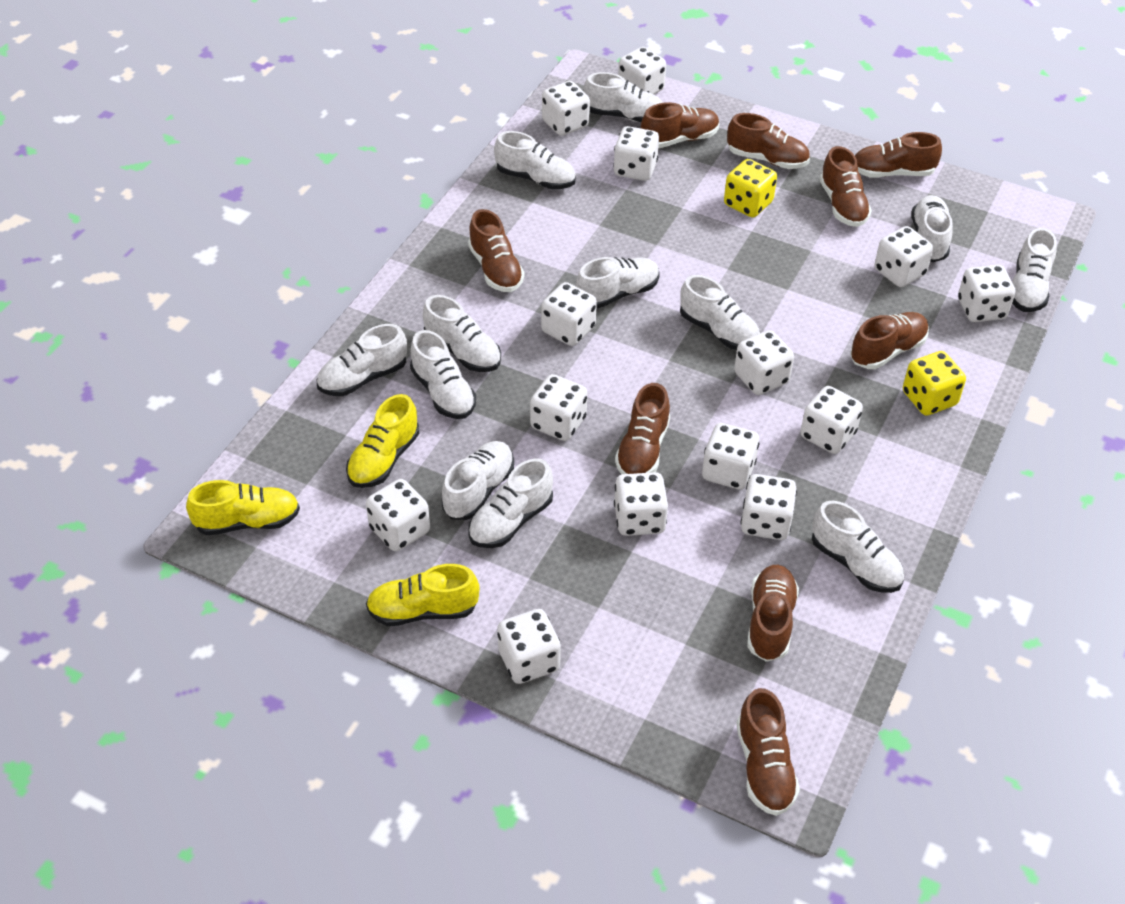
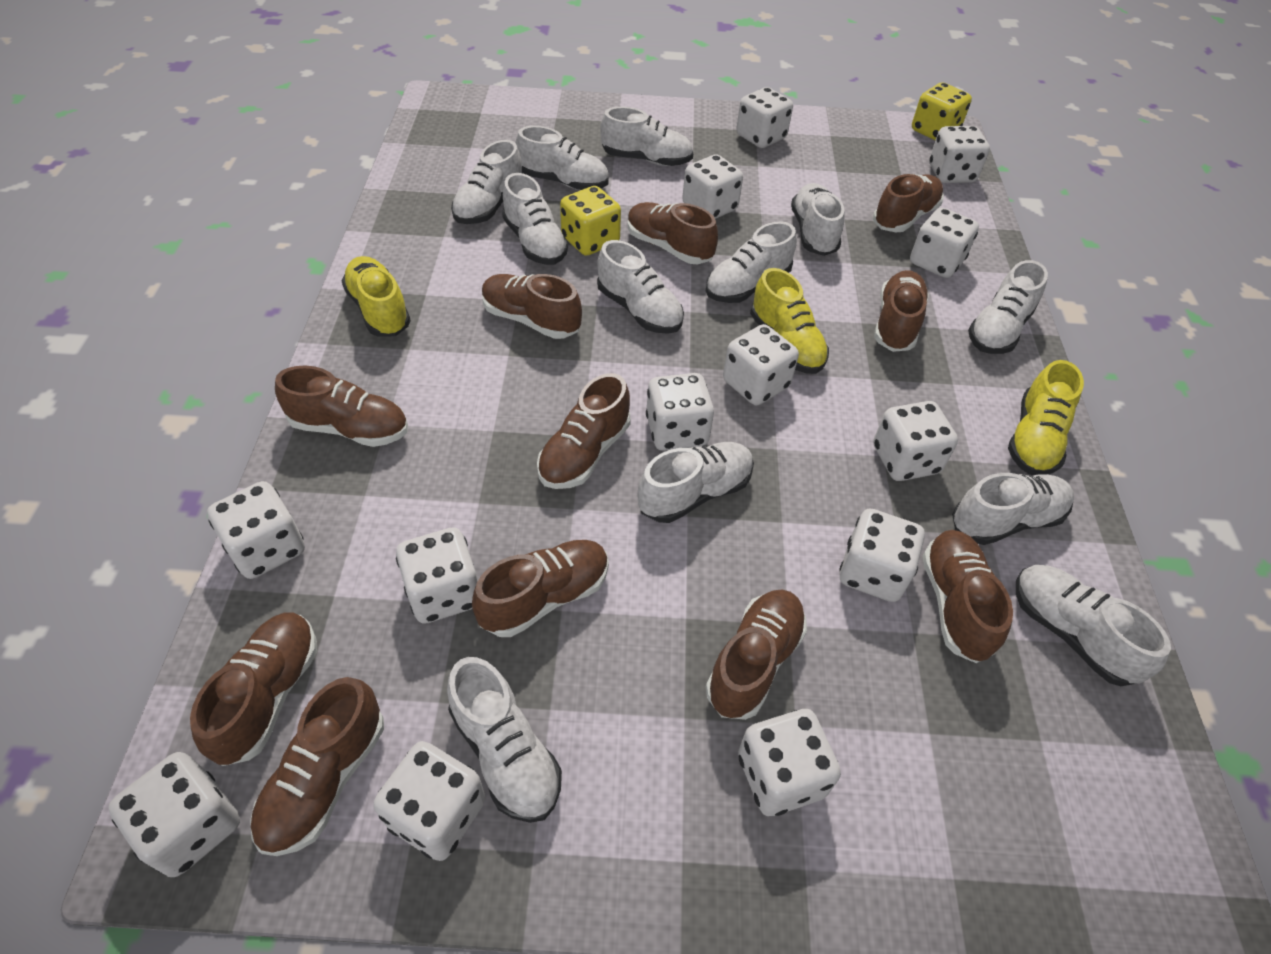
brown shoe: 9 -> 11
white dice: 14 -> 13

